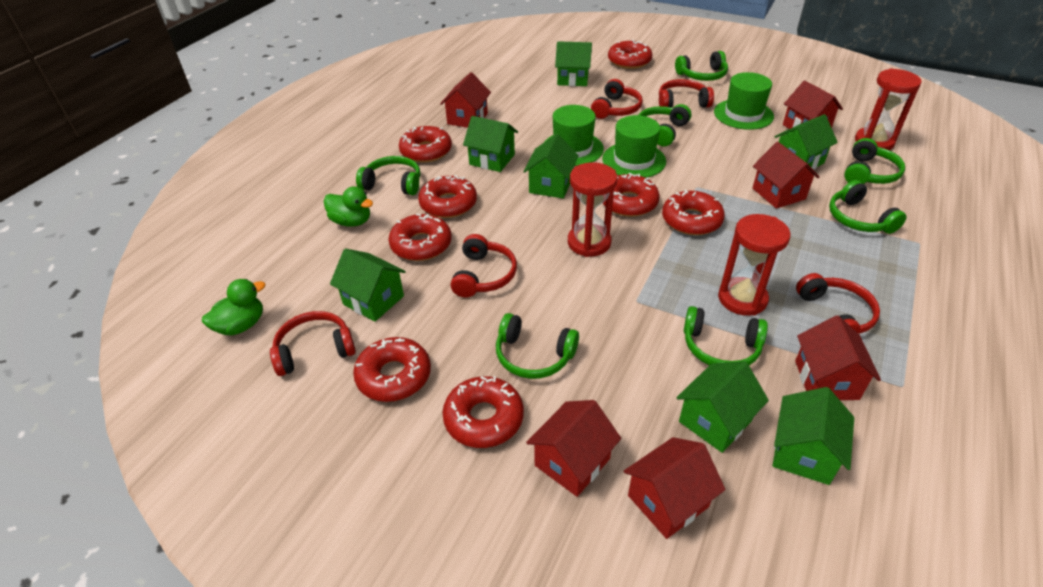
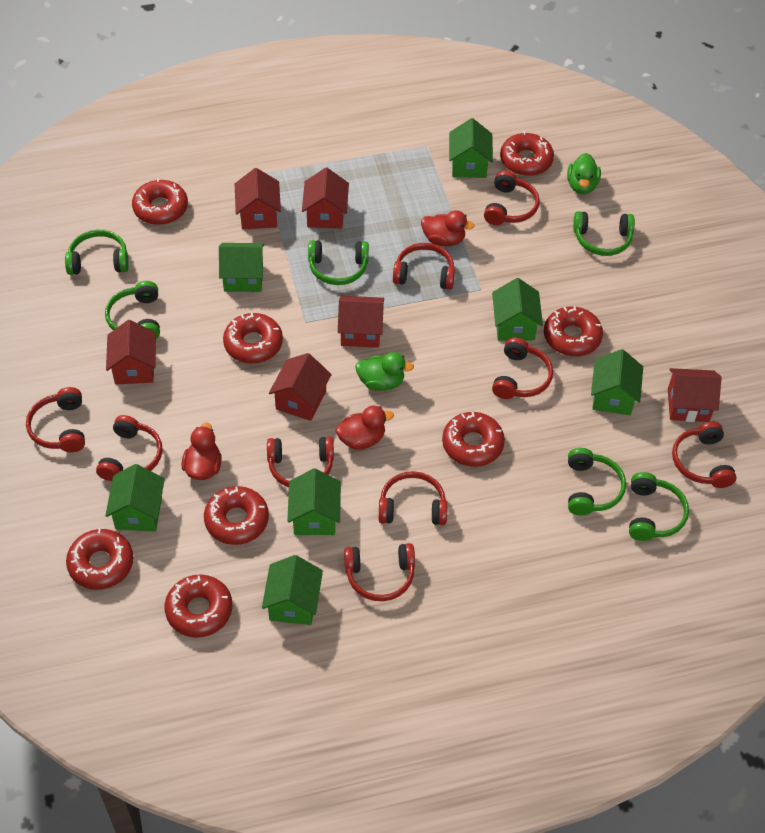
green hat: 3 -> 0
green headphones: 7 -> 6
red duck: 0 -> 3
red headphones: 5 -> 9
red hourglass: 3 -> 0

